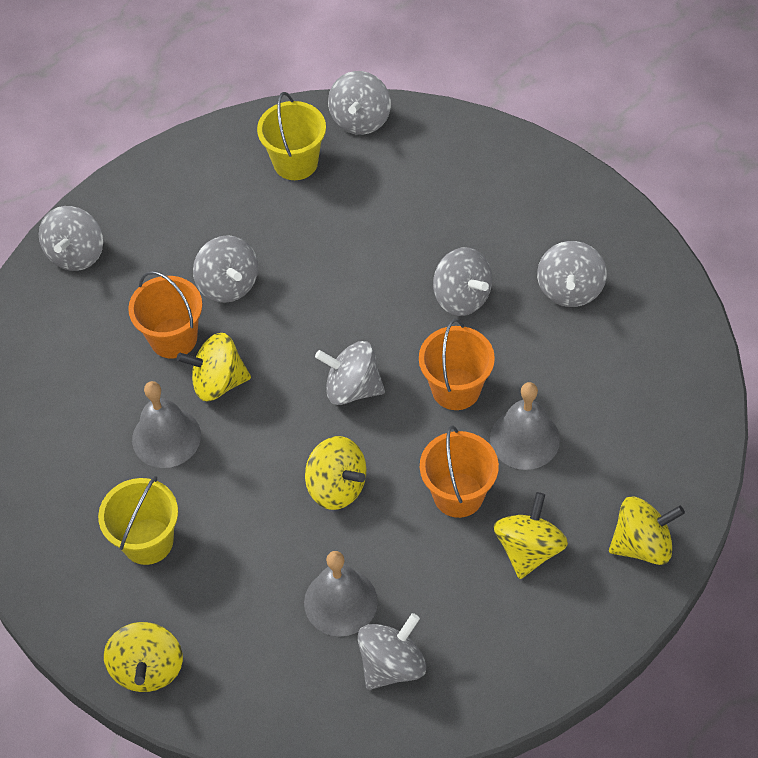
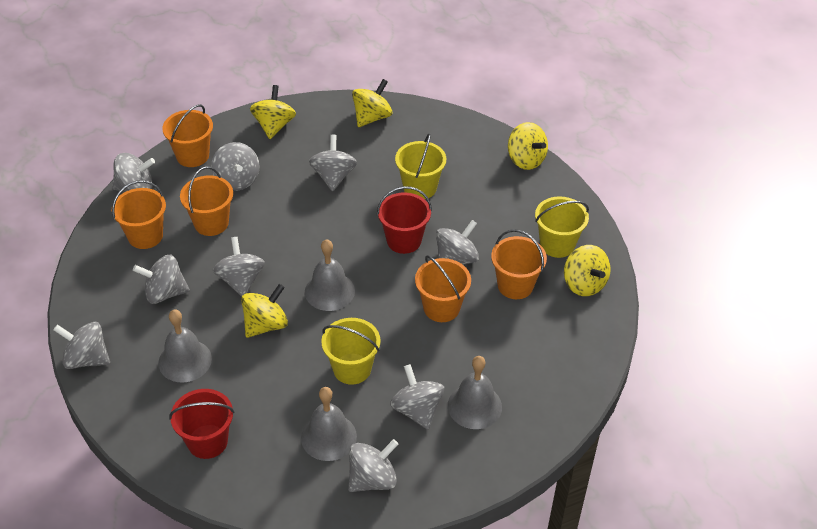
grey bell: 3 -> 4
grey spinning top: 7 -> 9
orange bucket: 3 -> 5
red bucket: 0 -> 2
yellow bucket: 2 -> 3

